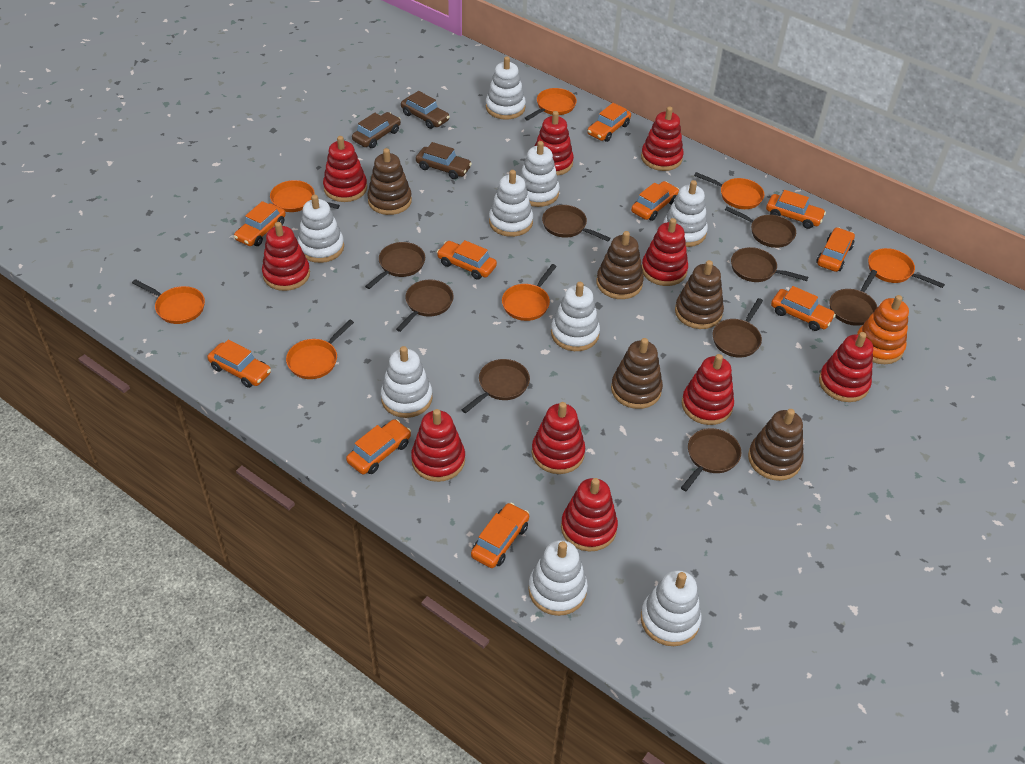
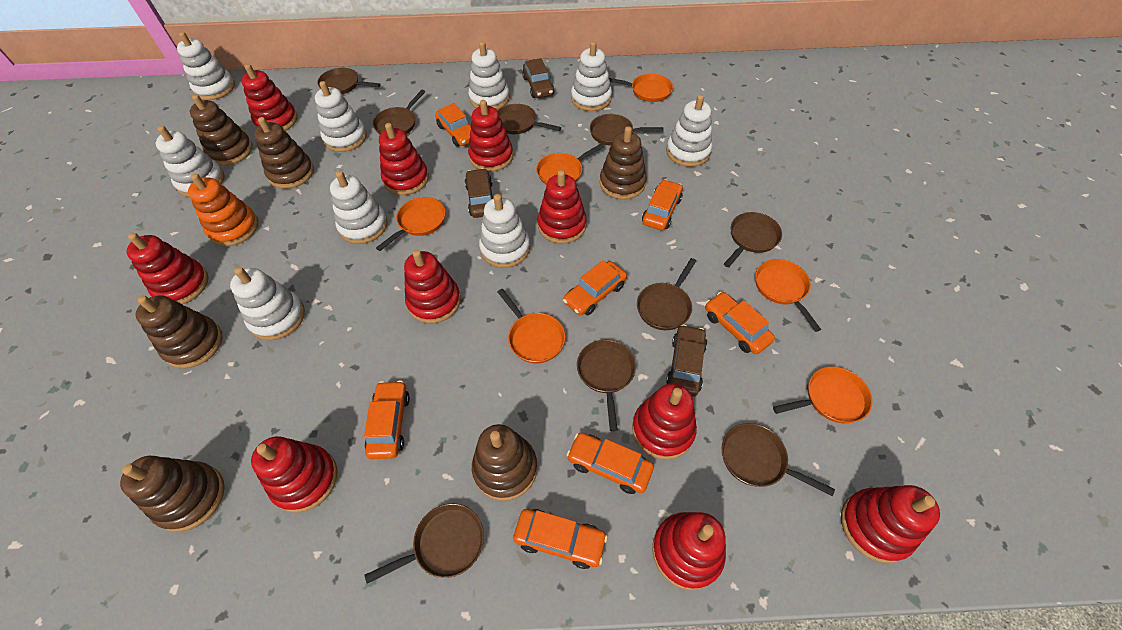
brown stacking toy: 5 -> 6
orange car: 10 -> 7
orange pan: 7 -> 6

